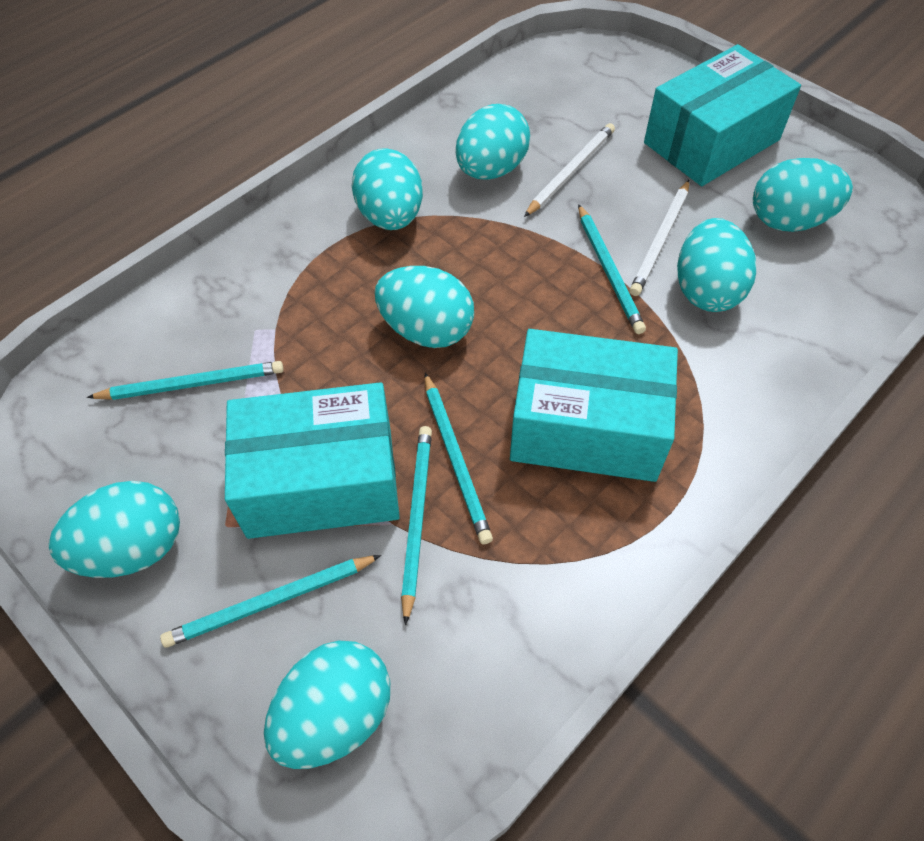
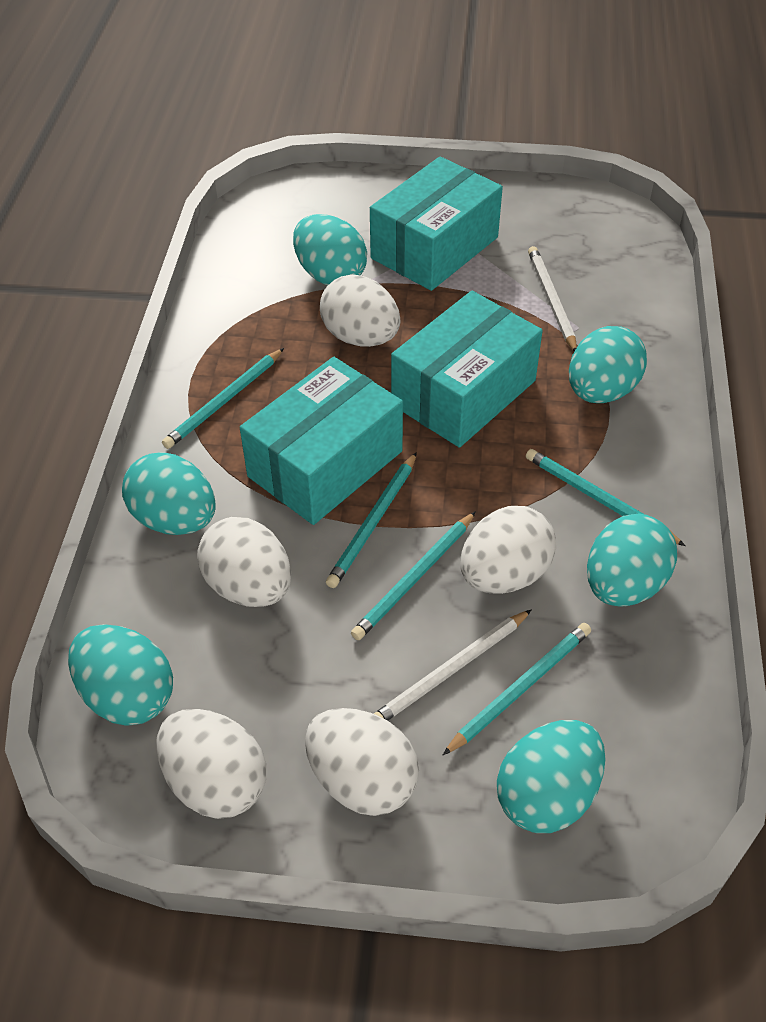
turquoise egg: 7 -> 6
white egg: 0 -> 5

